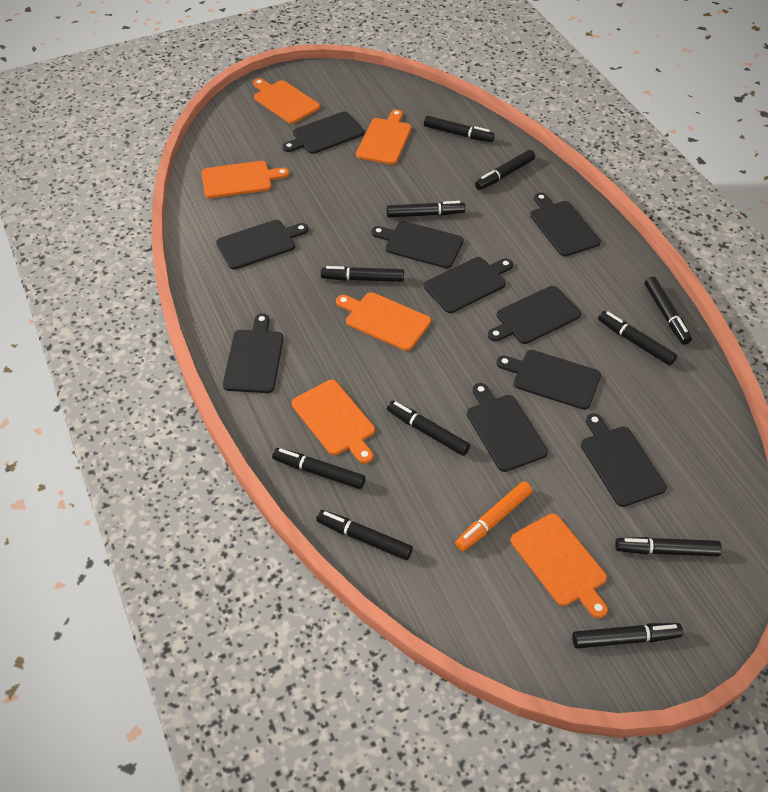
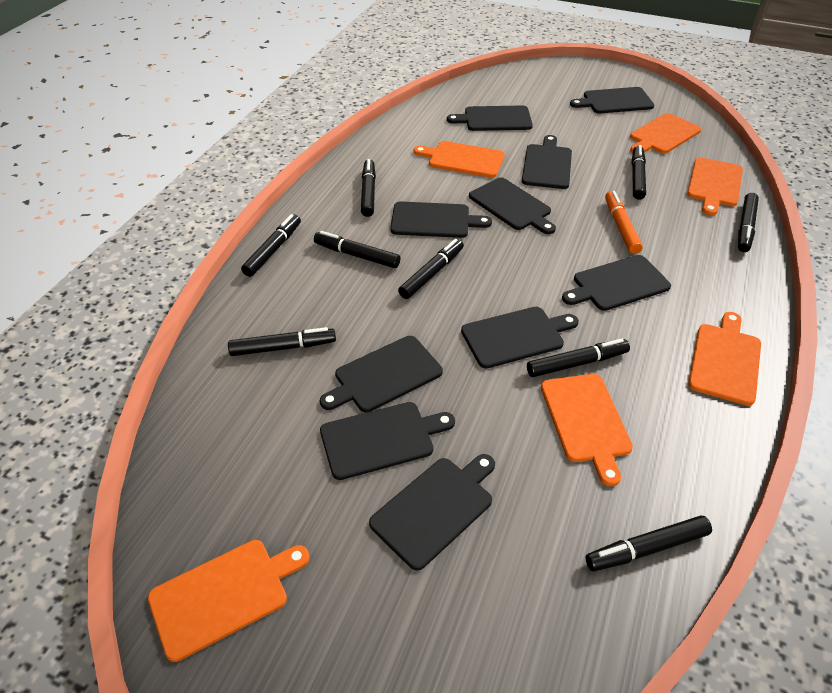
black marker: 11 -> 9

